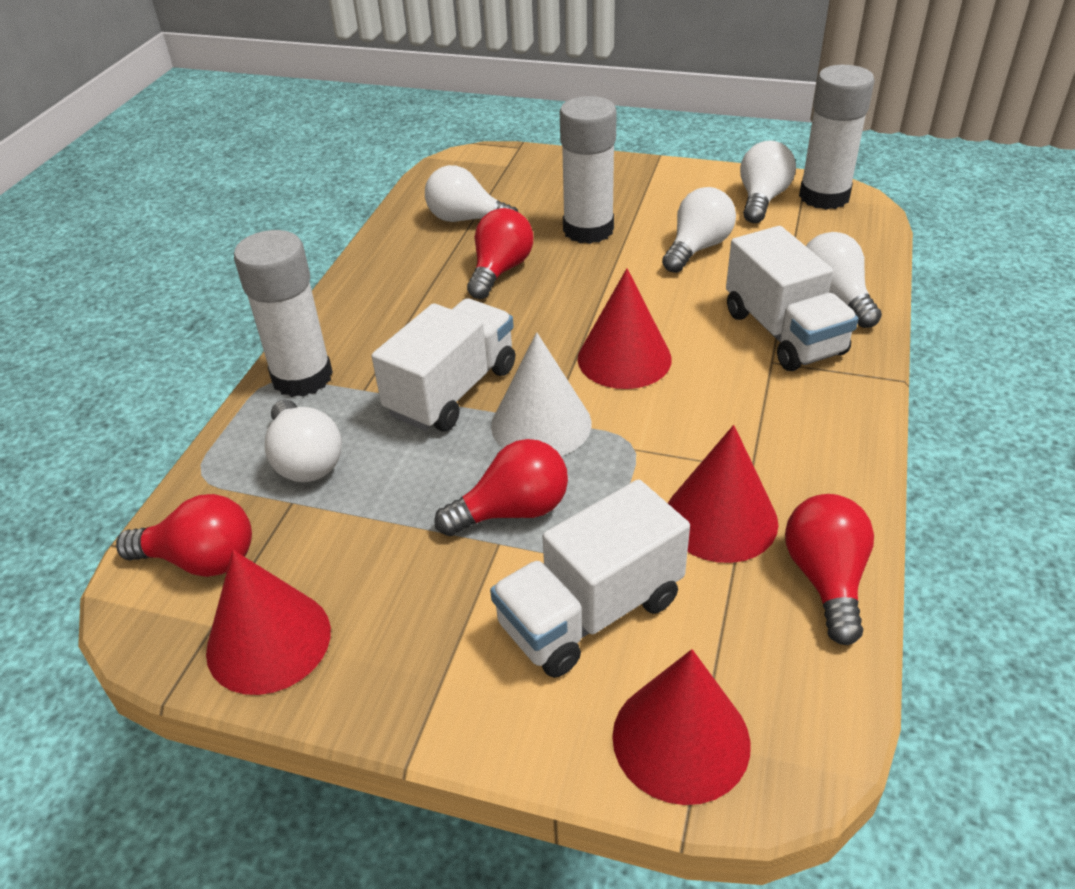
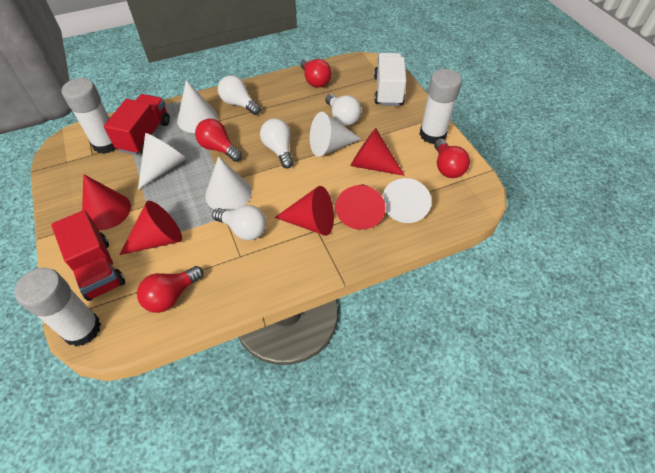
red cone: 4 -> 5
red truck: 0 -> 2
white cone: 1 -> 5
white light bulb: 5 -> 4
white truck: 3 -> 1

